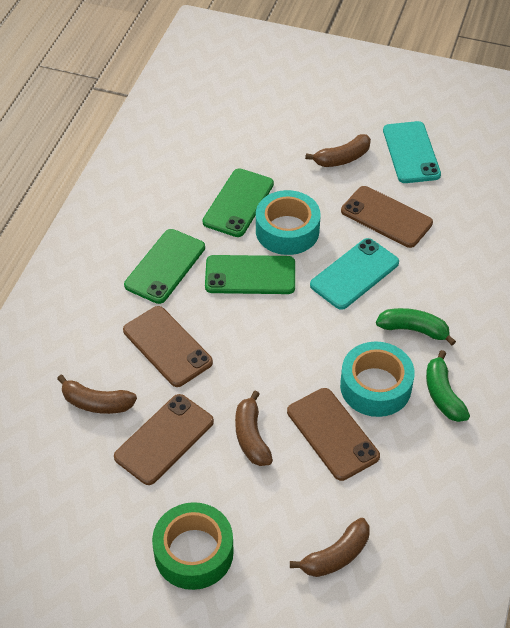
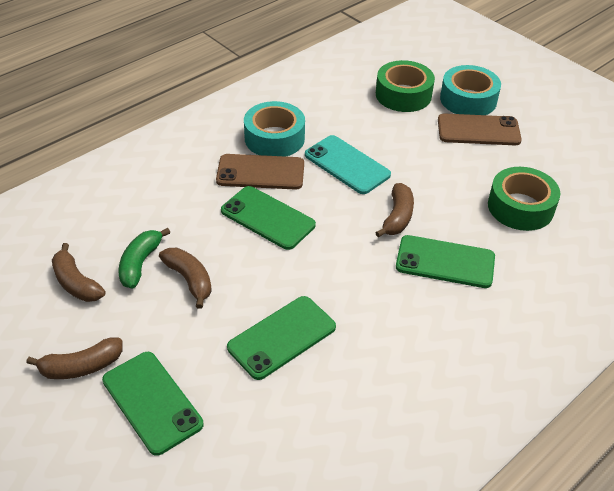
brown phone: 4 -> 2
green banana: 2 -> 1
green phone: 3 -> 4
green tape: 1 -> 2
turquoise phone: 2 -> 1

